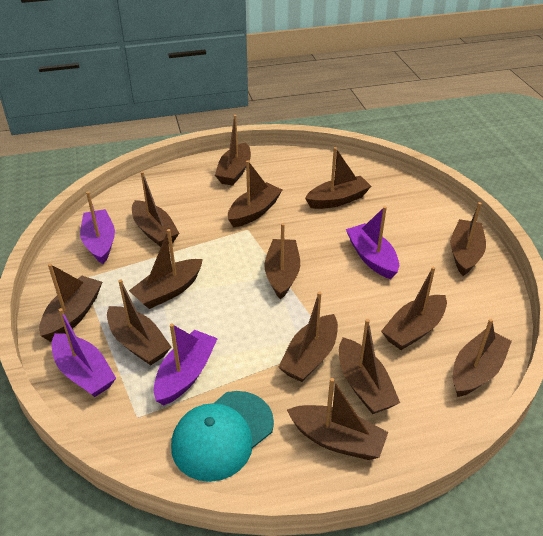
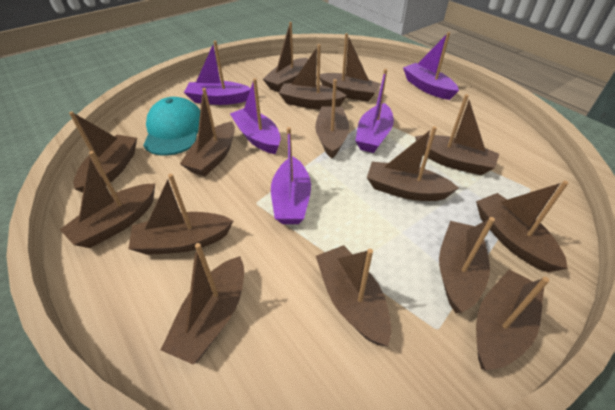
brown boat: 14 -> 15
purple boat: 4 -> 5

